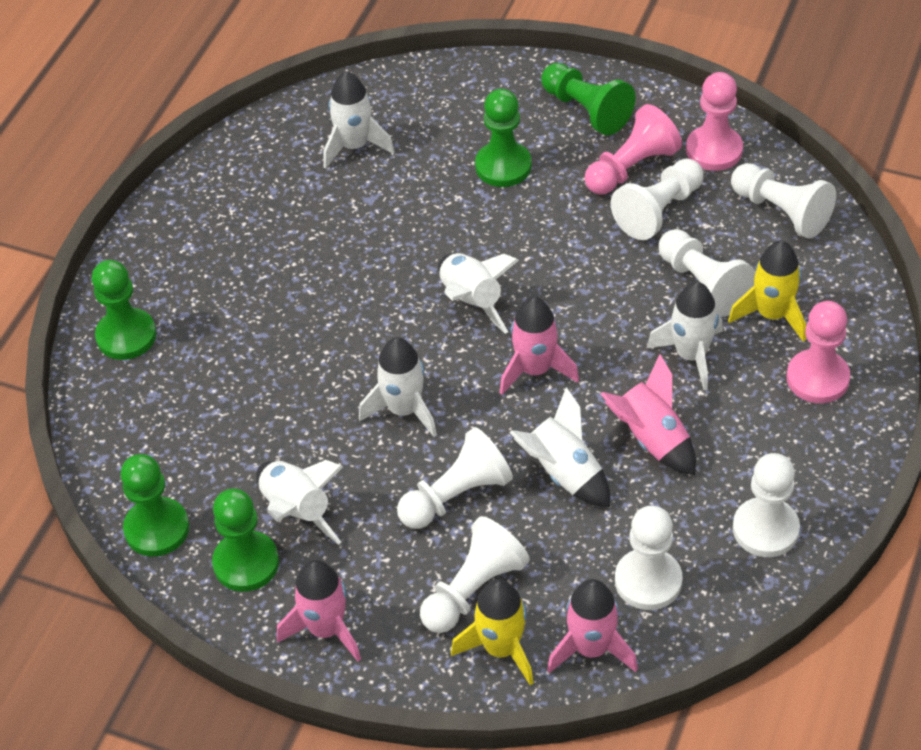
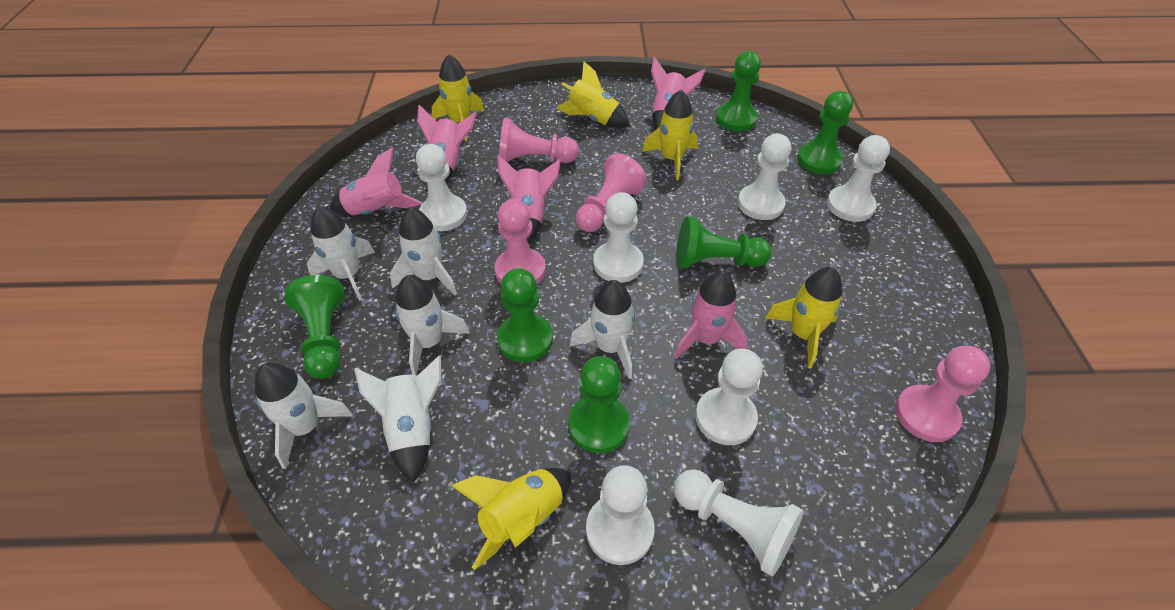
green pawn: 5 -> 6
pink pawn: 3 -> 4
pink rocket: 4 -> 5
yellow rocket: 2 -> 5

